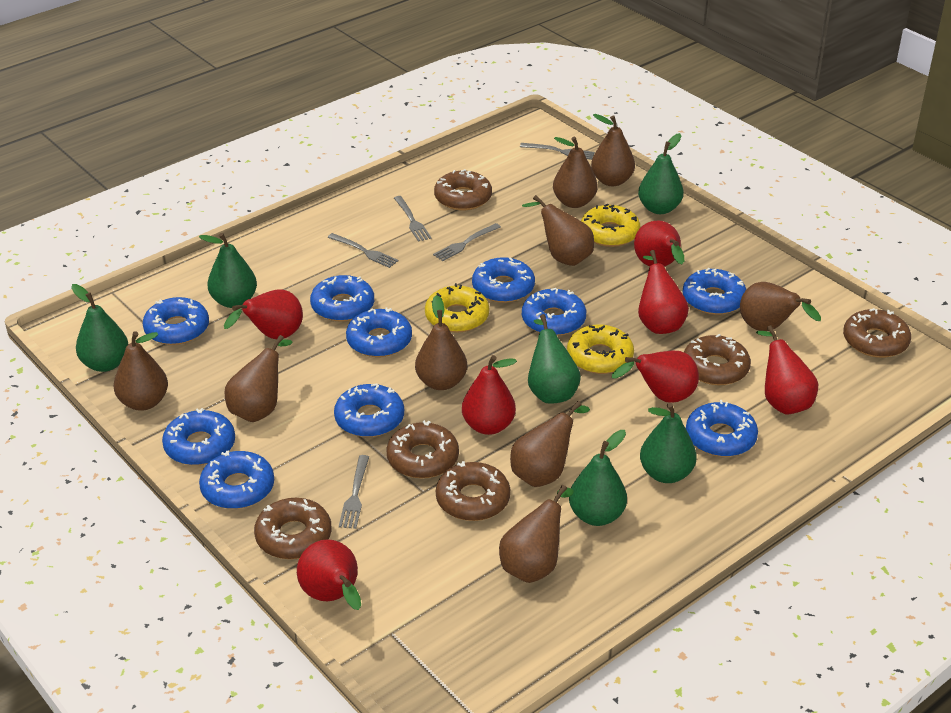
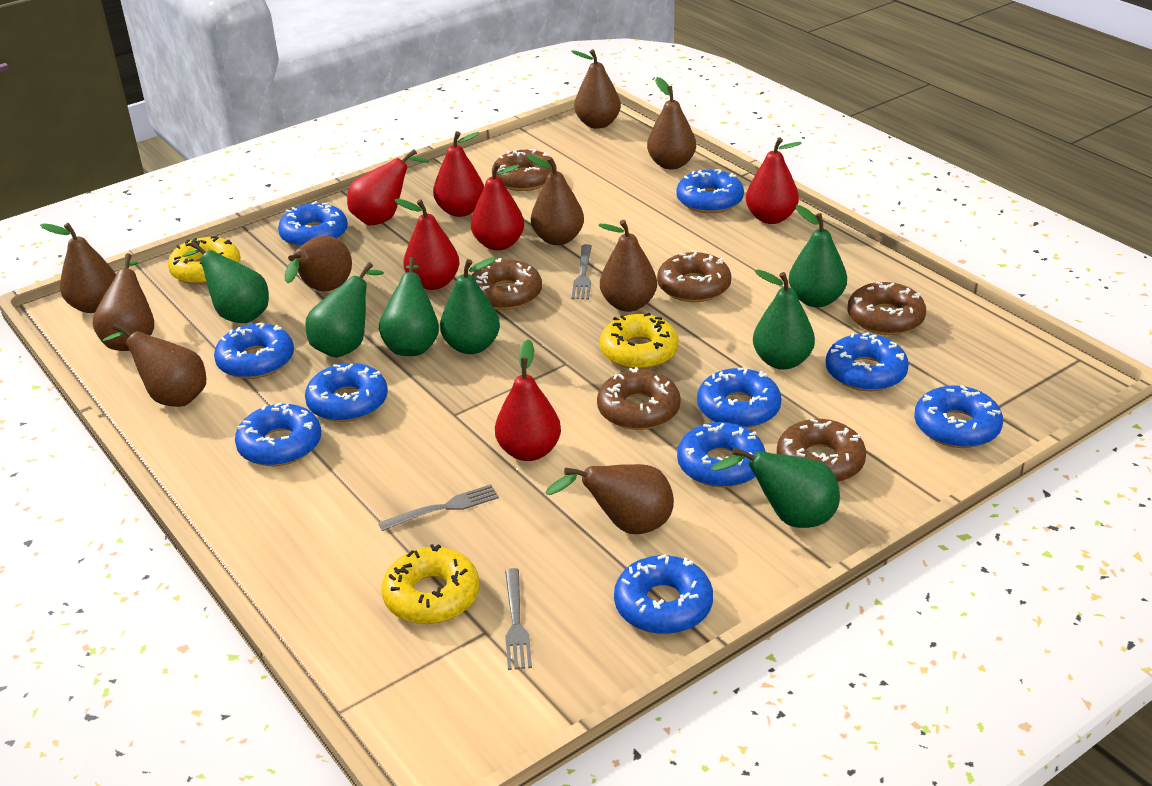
green pear: 6 -> 7
grey fork: 5 -> 3
red pear: 7 -> 6

